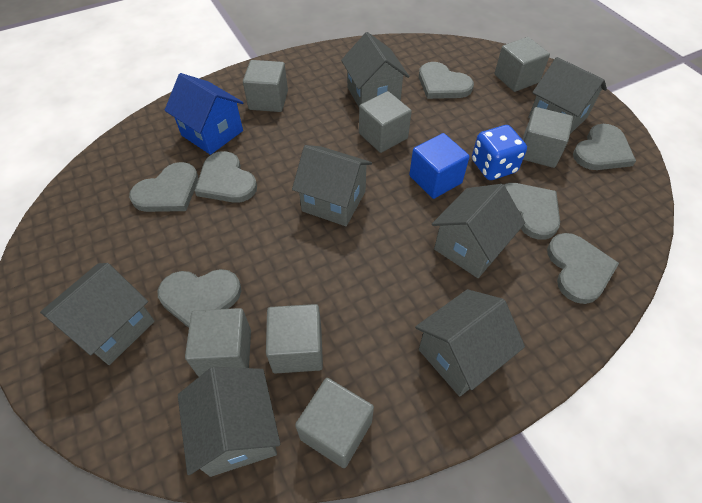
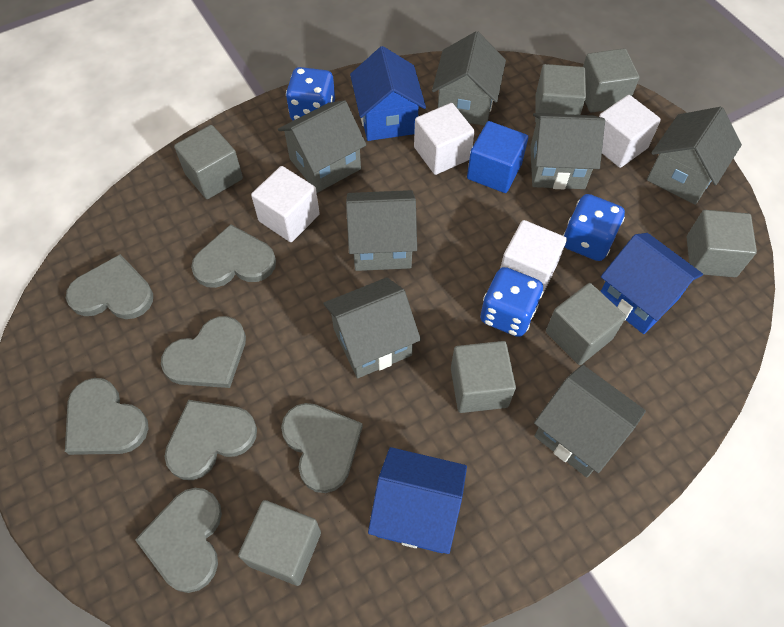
blue dice: 1 -> 3
blue house: 1 -> 3
white cube: 0 -> 4

